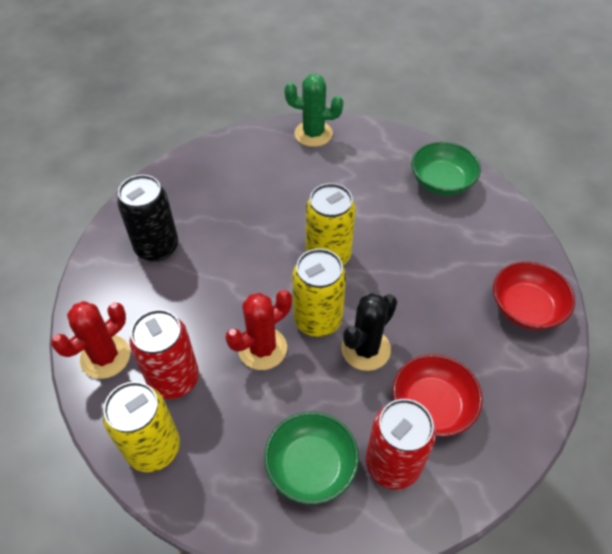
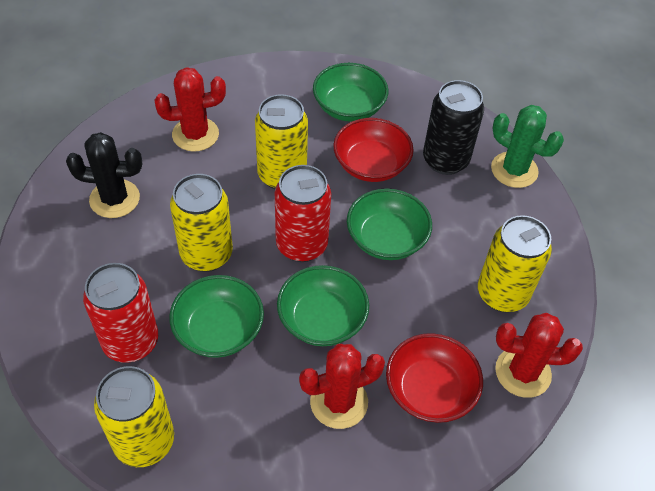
green bowl: 2 -> 4
red cactus: 2 -> 3
yellow can: 3 -> 4

